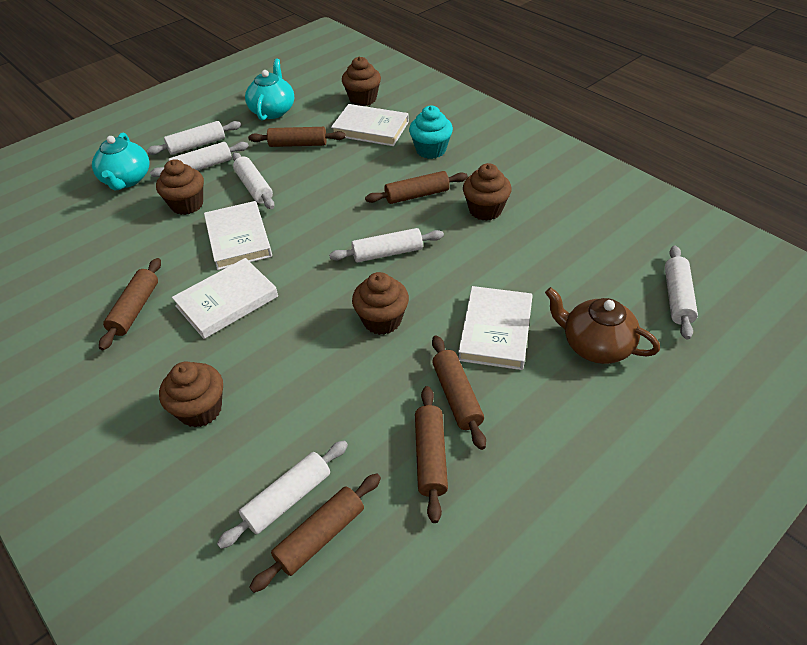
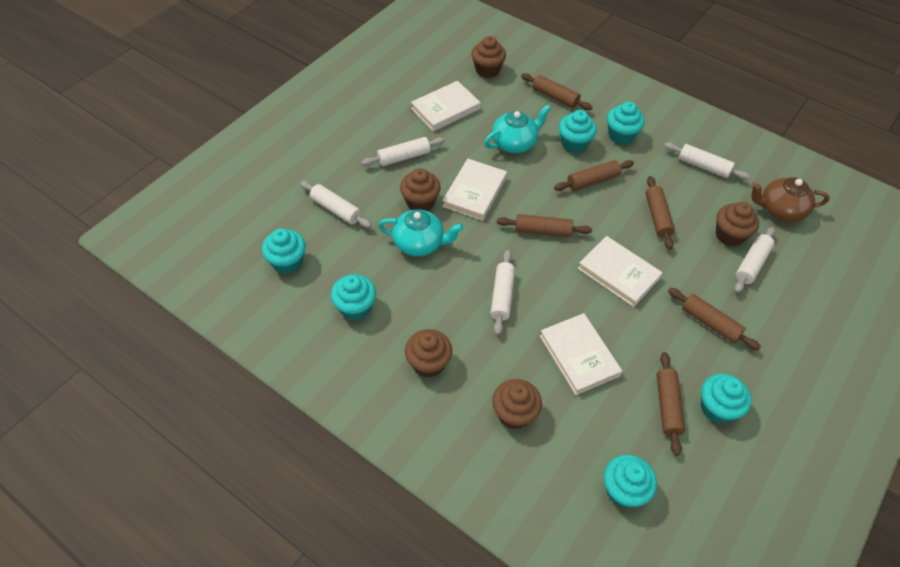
turquoise cupcake: 1 -> 6
white rolling pin: 6 -> 5

